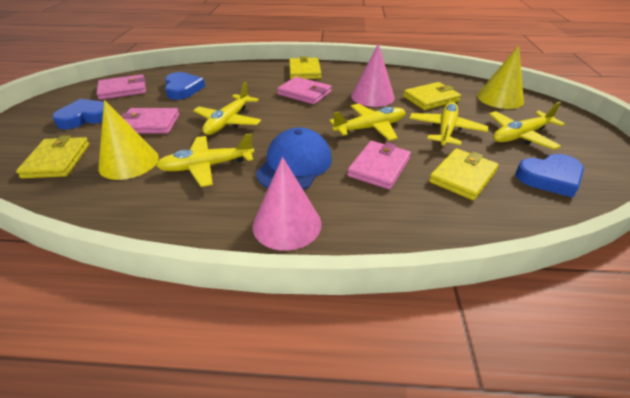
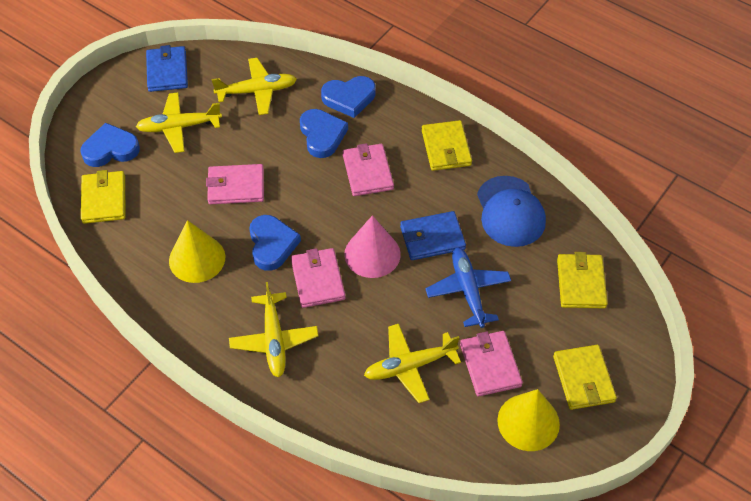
blue heart: 3 -> 4
blue plane: 0 -> 1
blue wallet: 0 -> 2
pink cone: 2 -> 1
yellow plane: 5 -> 4

